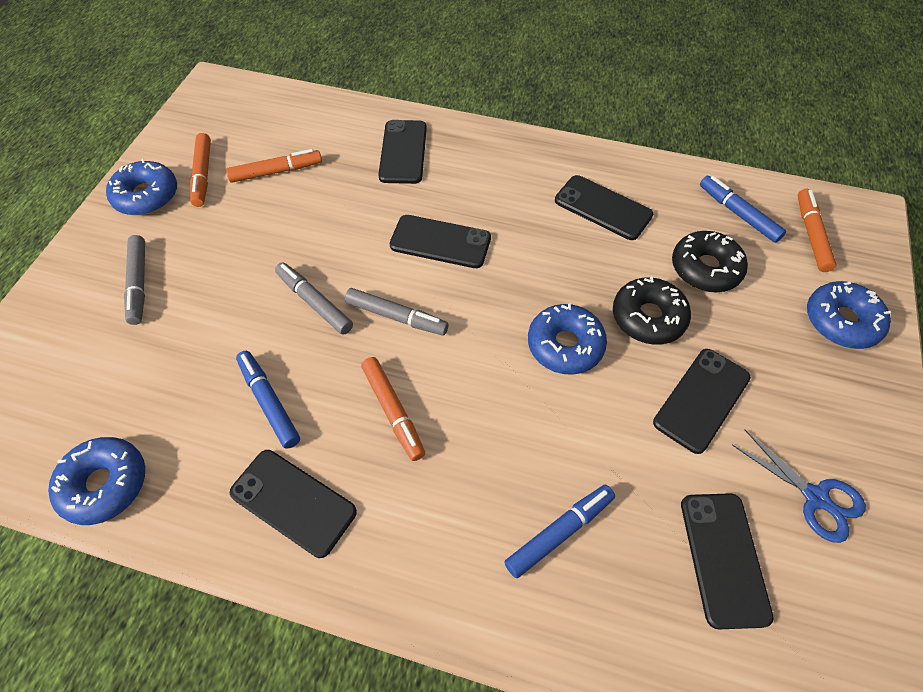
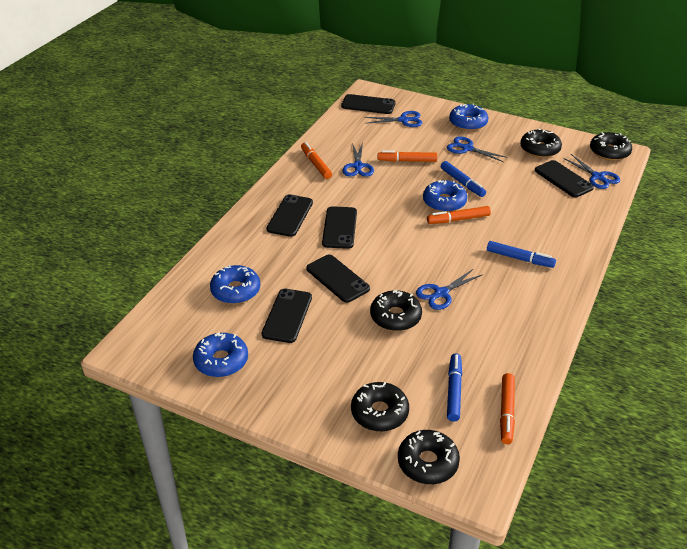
black donut: 2 -> 5
blue scissors: 1 -> 5
grey marker: 3 -> 0

